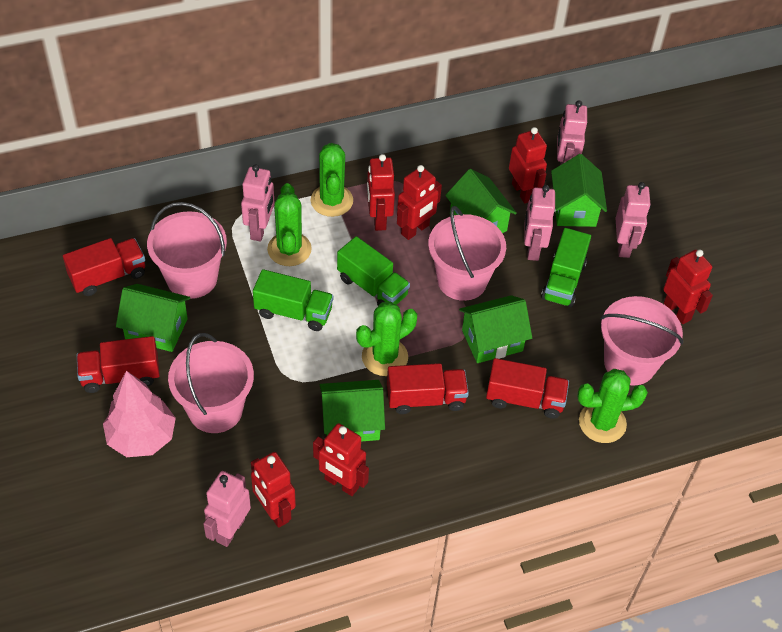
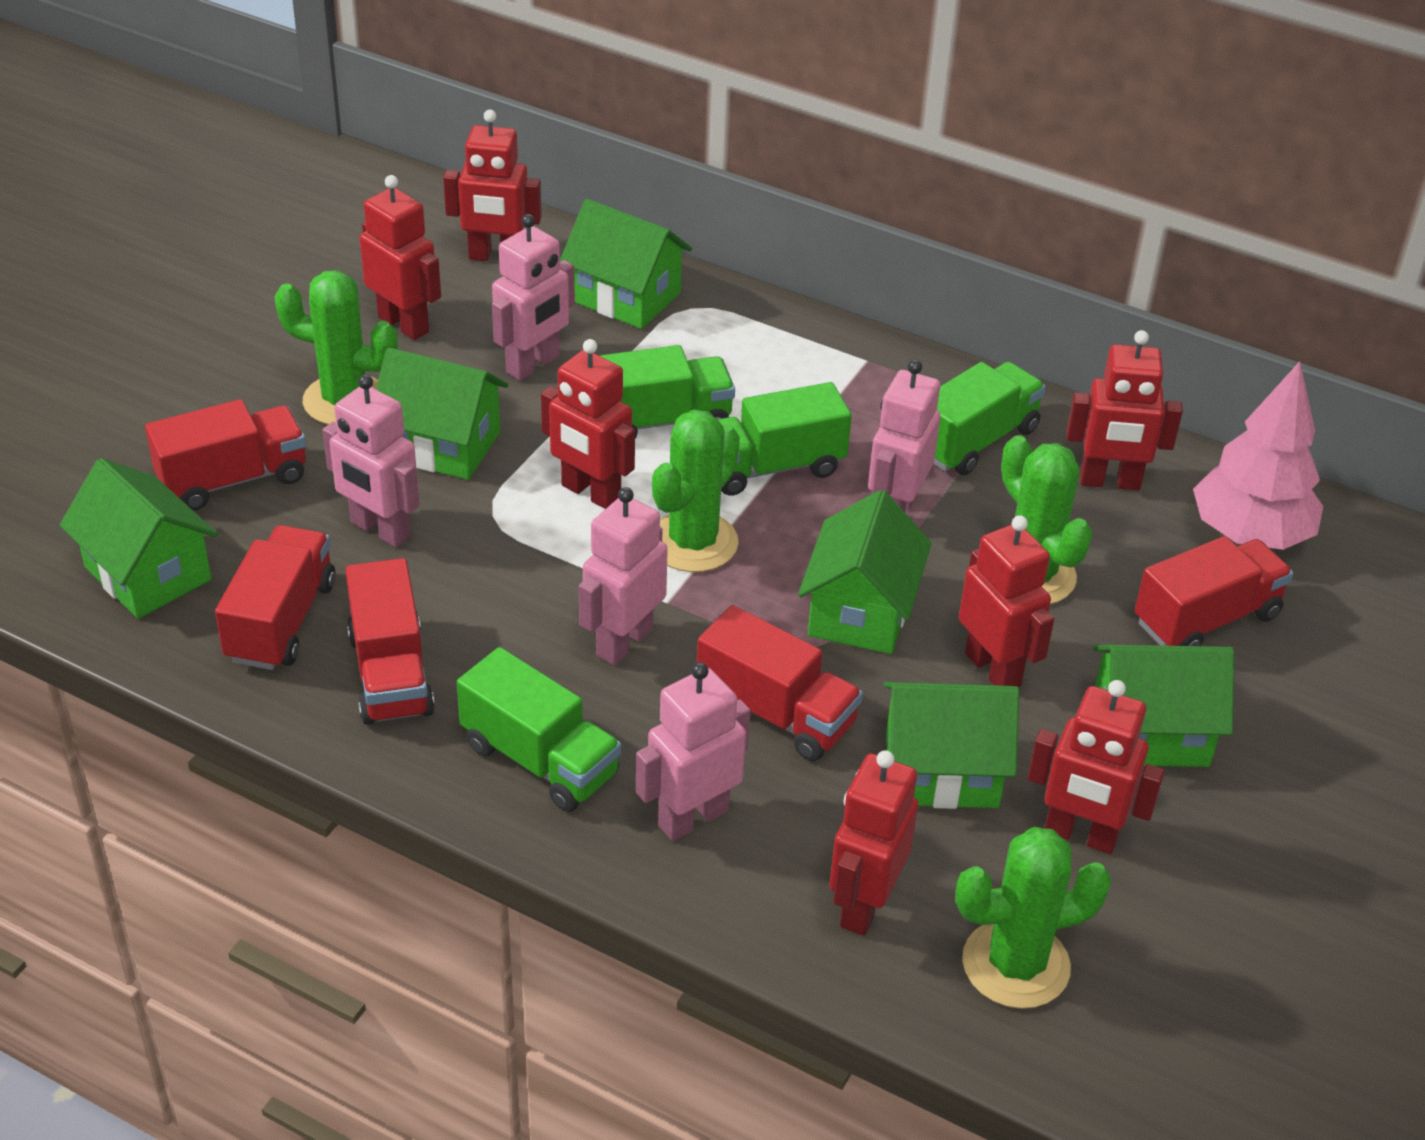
green house: 5 -> 6
green truck: 3 -> 4
pink bucket: 4 -> 0
red robot: 6 -> 7
red truck: 4 -> 5

